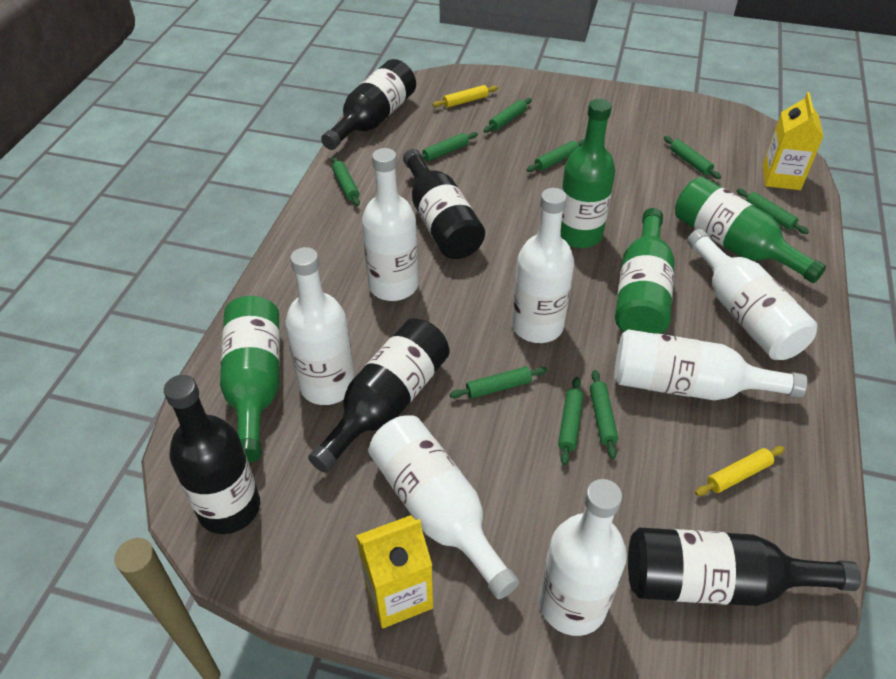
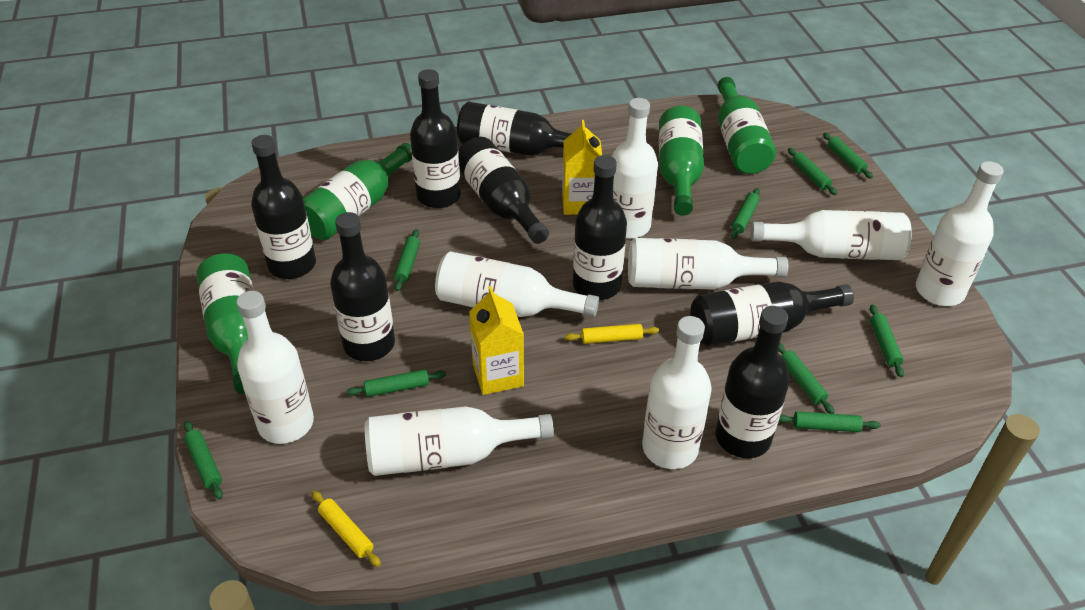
black bottle: 5 -> 8
white bottle: 7 -> 8

